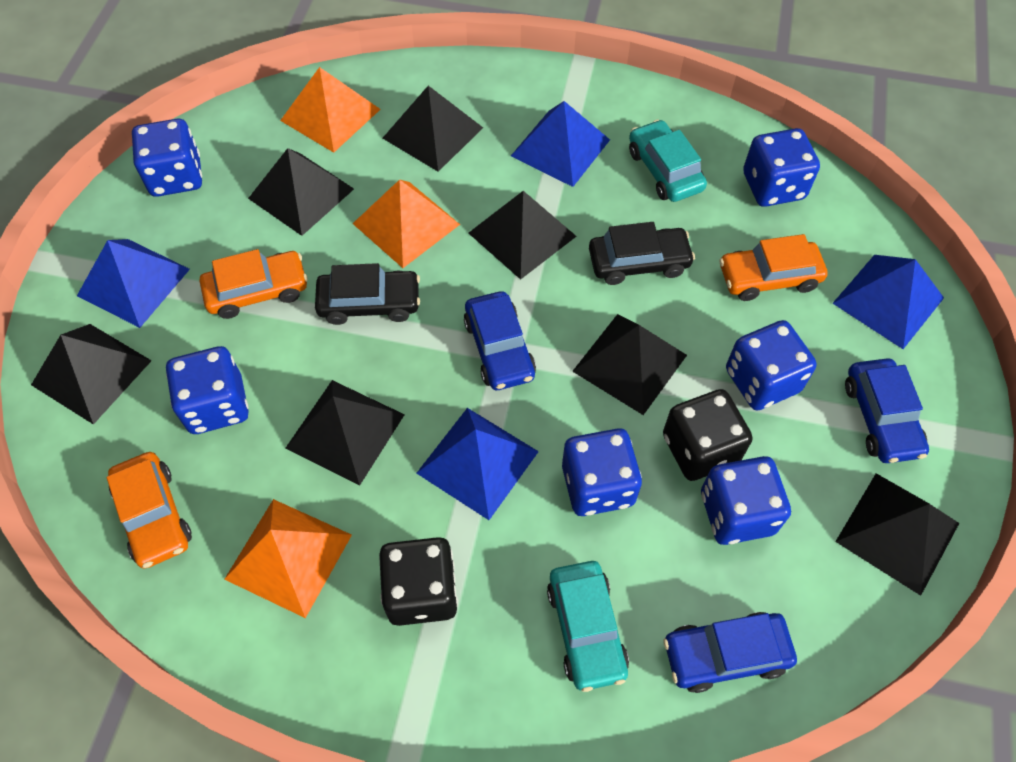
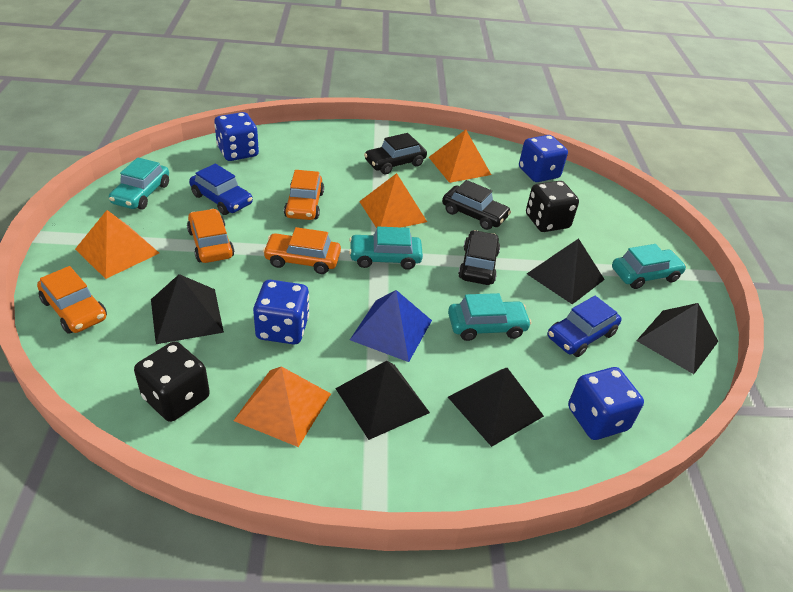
black car: 2 -> 3
black pyramid: 7 -> 5
blue car: 3 -> 2
blue dice: 6 -> 4
blue pyramid: 4 -> 1
orange car: 3 -> 4
orange pyramid: 3 -> 4
turquoise car: 2 -> 4

